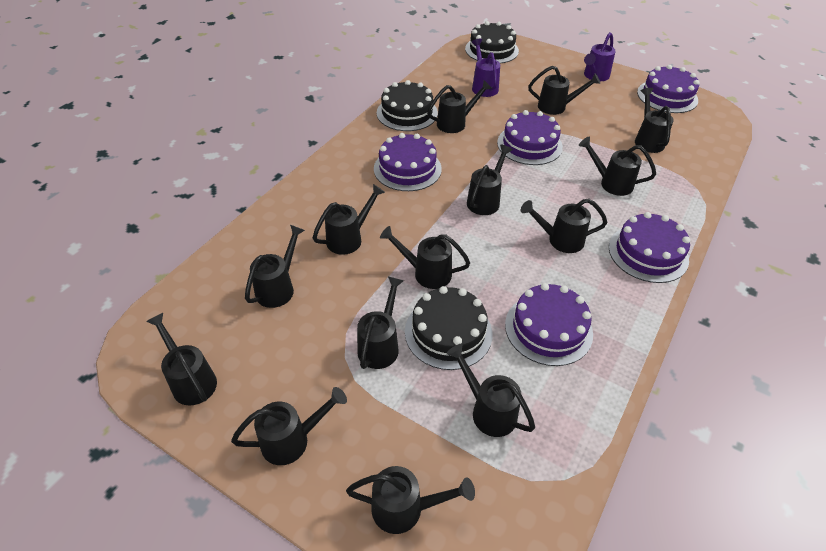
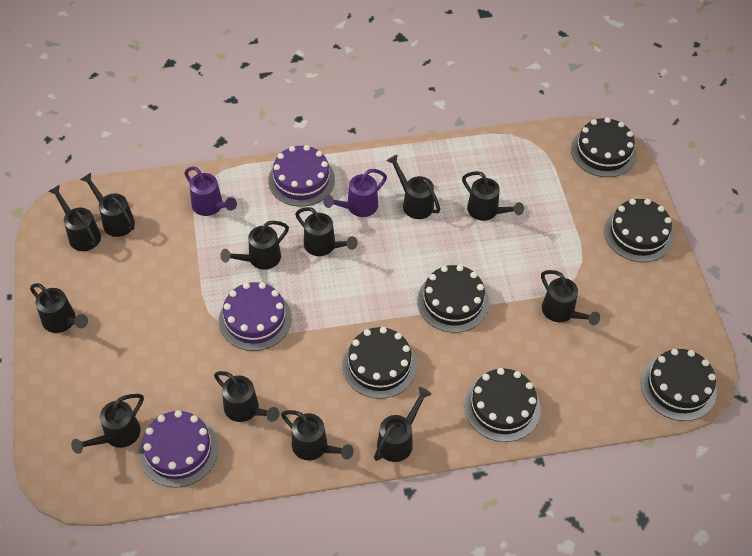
black cake: 3 -> 6
black watering can: 14 -> 12
purple cake: 5 -> 3

